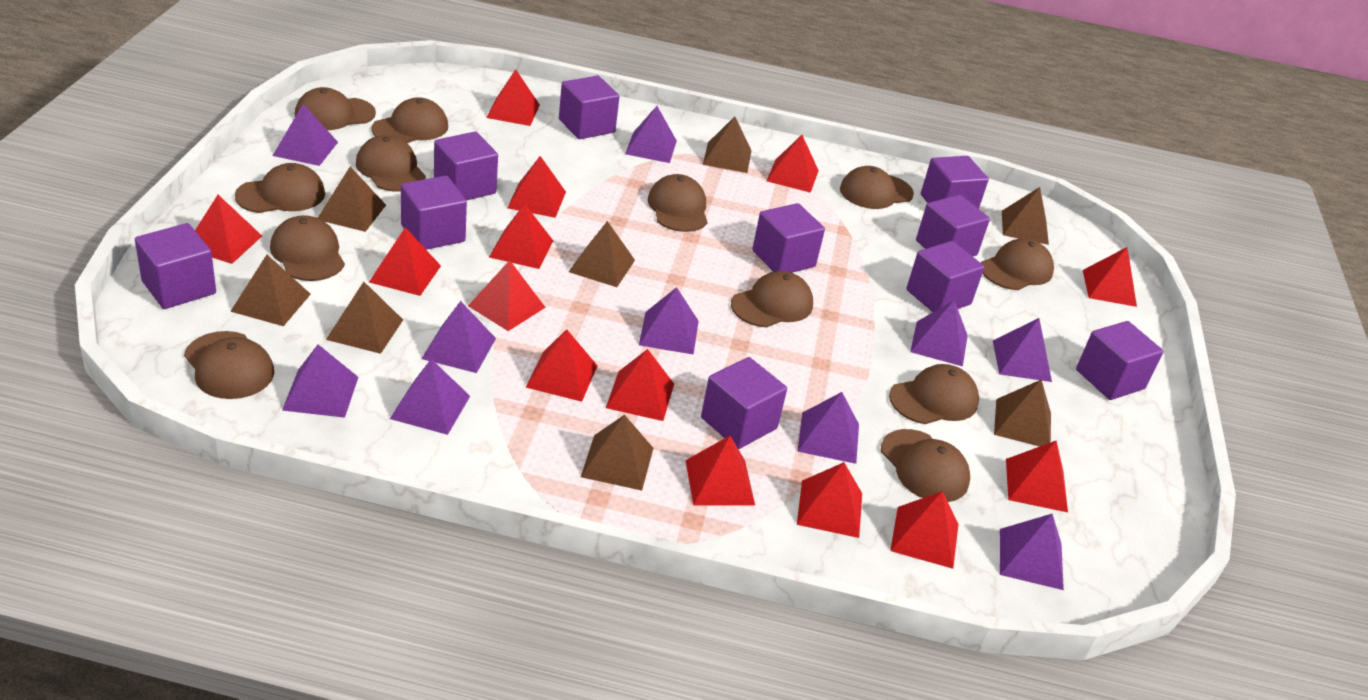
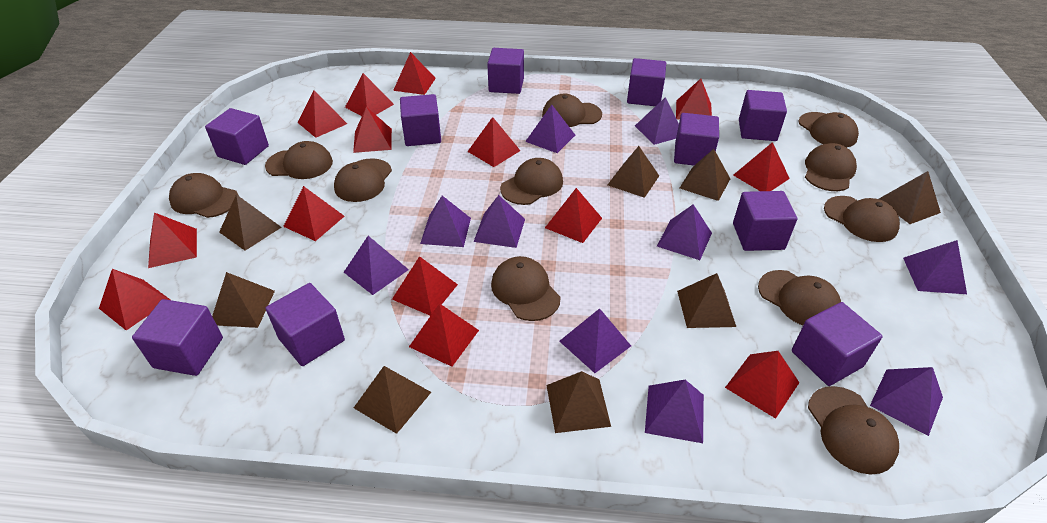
brown cap: 12 -> 11

